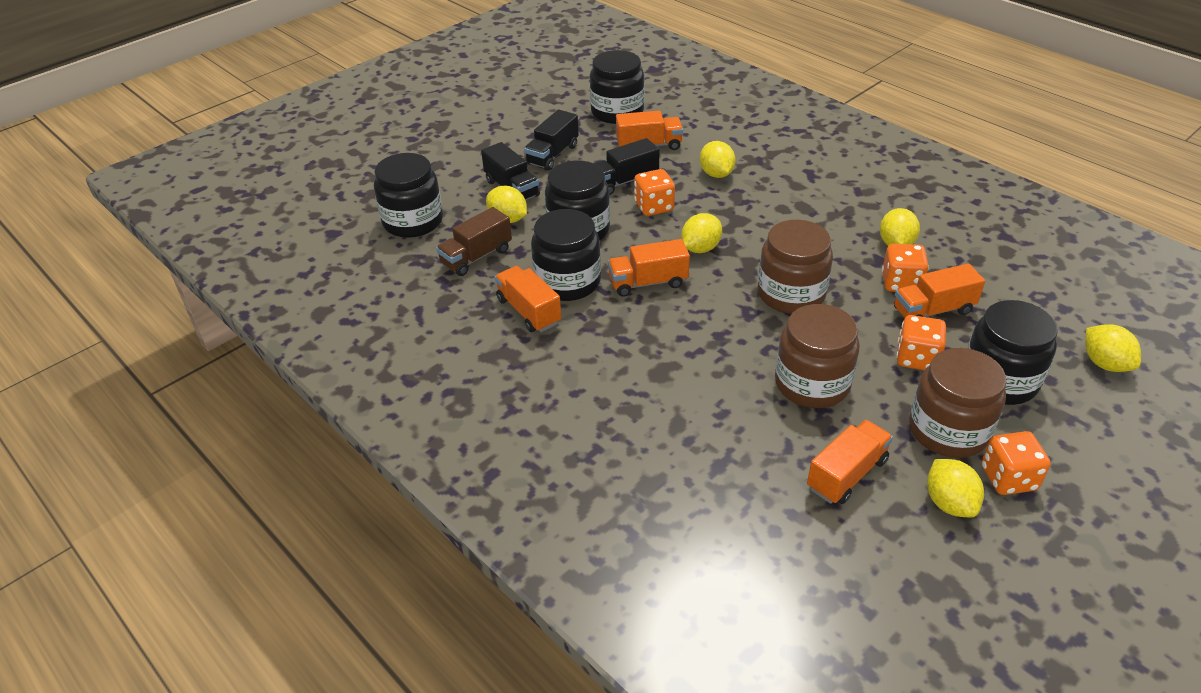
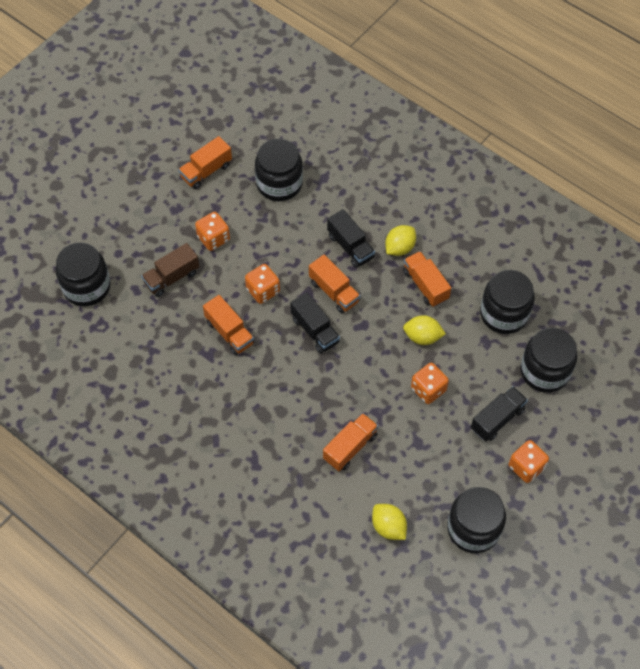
brown jar: 3 -> 0
yellow lemon: 6 -> 3

